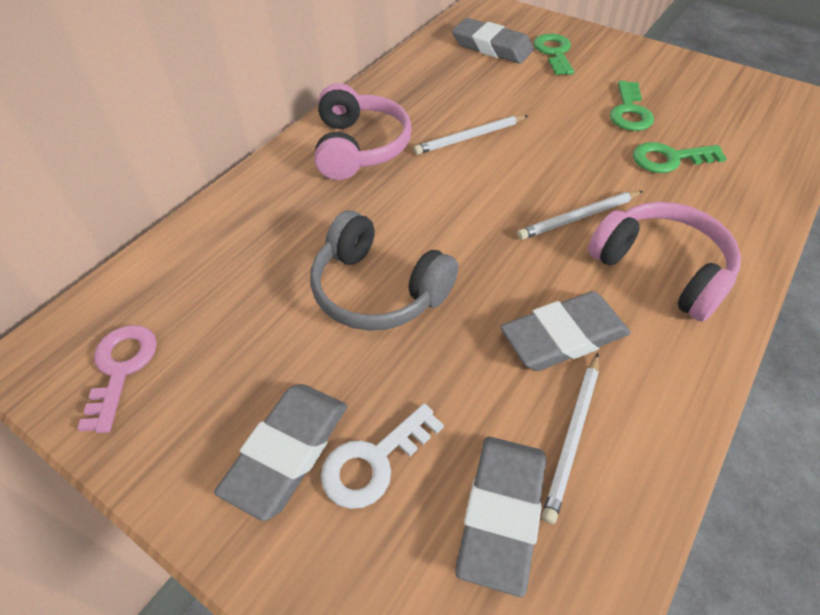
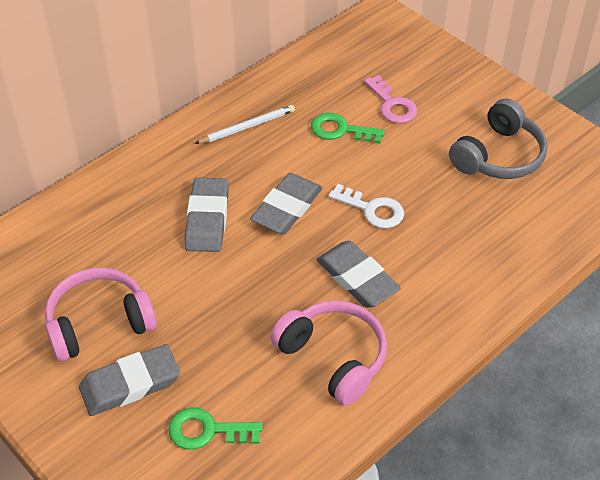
green key: 3 -> 2
white pencil: 3 -> 1

